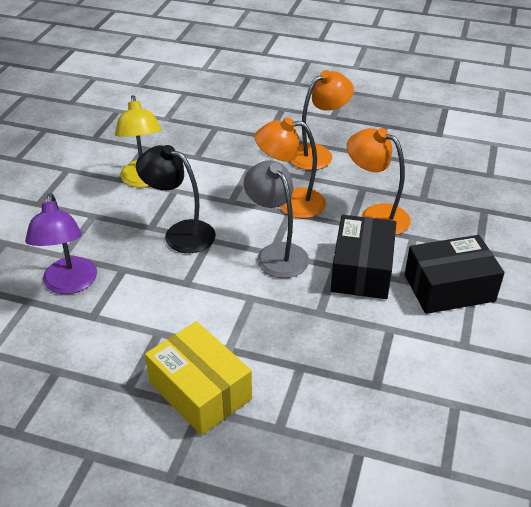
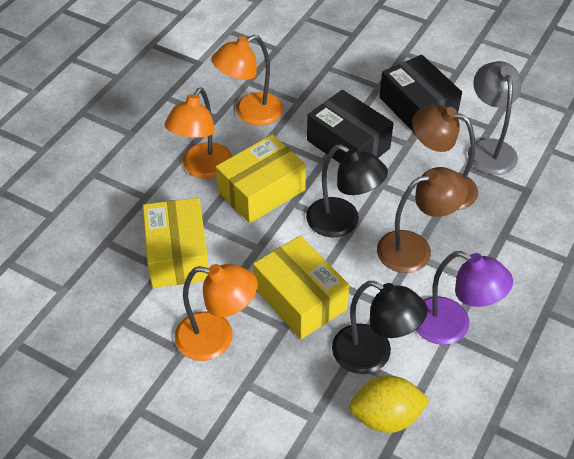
black lamp: 1 -> 2
brown lamp: 0 -> 2
yellow box: 1 -> 3
yellow lamp: 1 -> 0
yellow lemon: 0 -> 1

